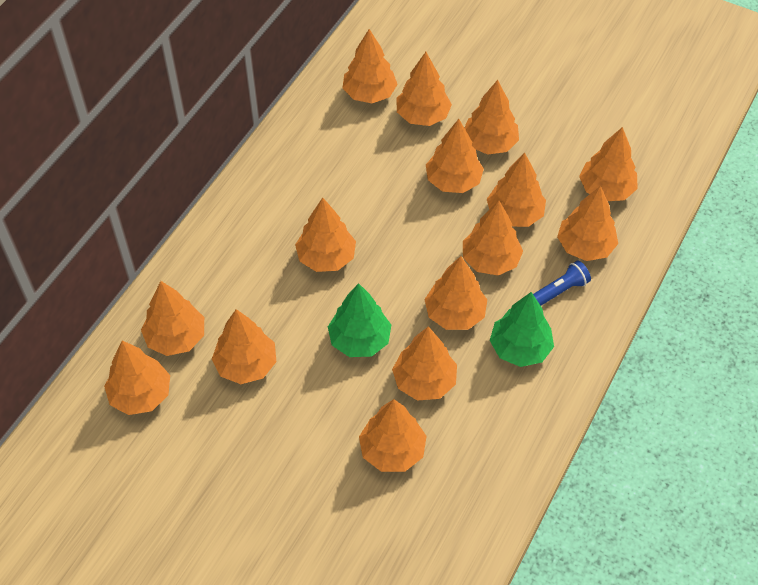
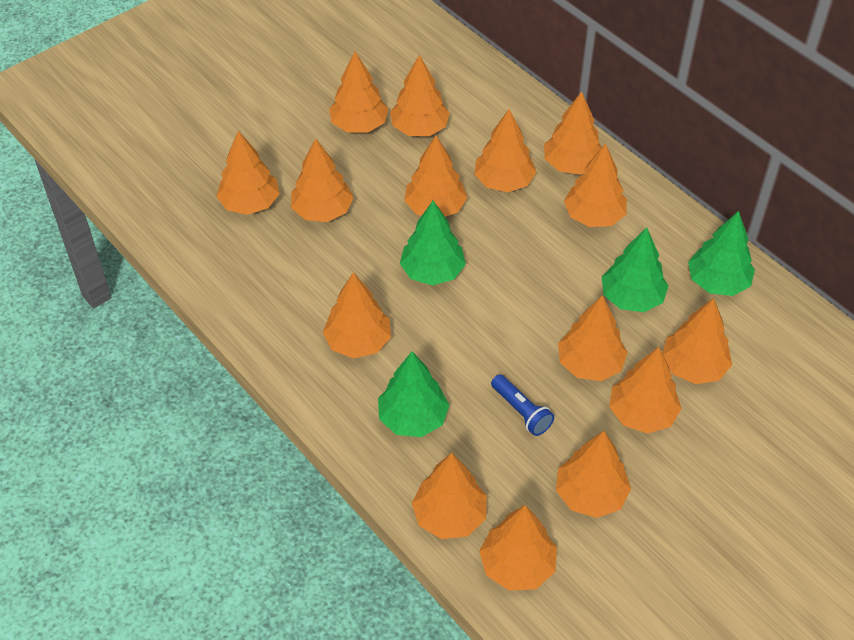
green tree: 2 -> 4

